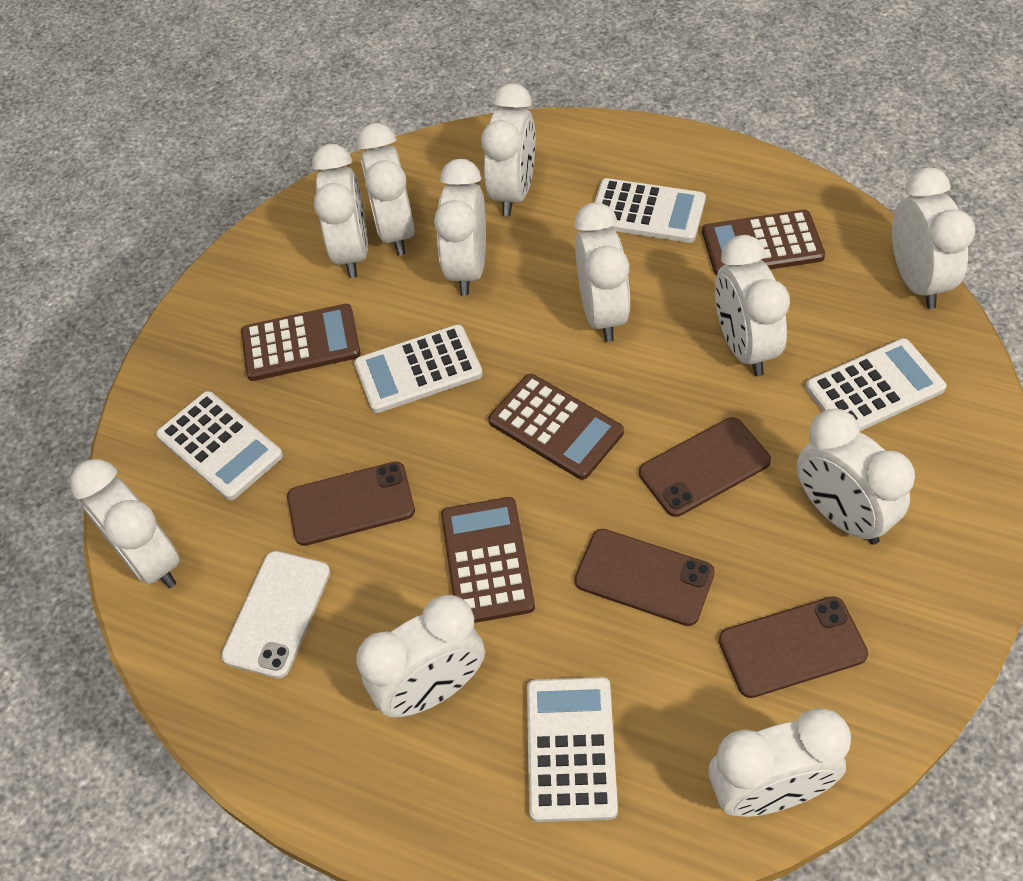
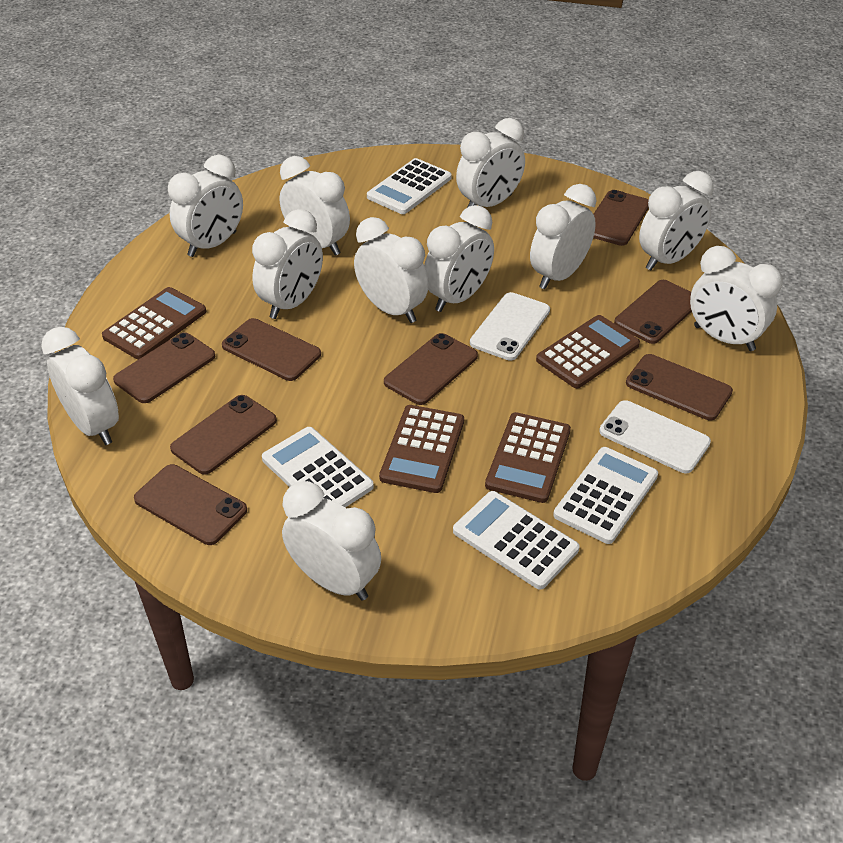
brown phone: 4 -> 8
white calculator: 5 -> 4
white phone: 1 -> 2

